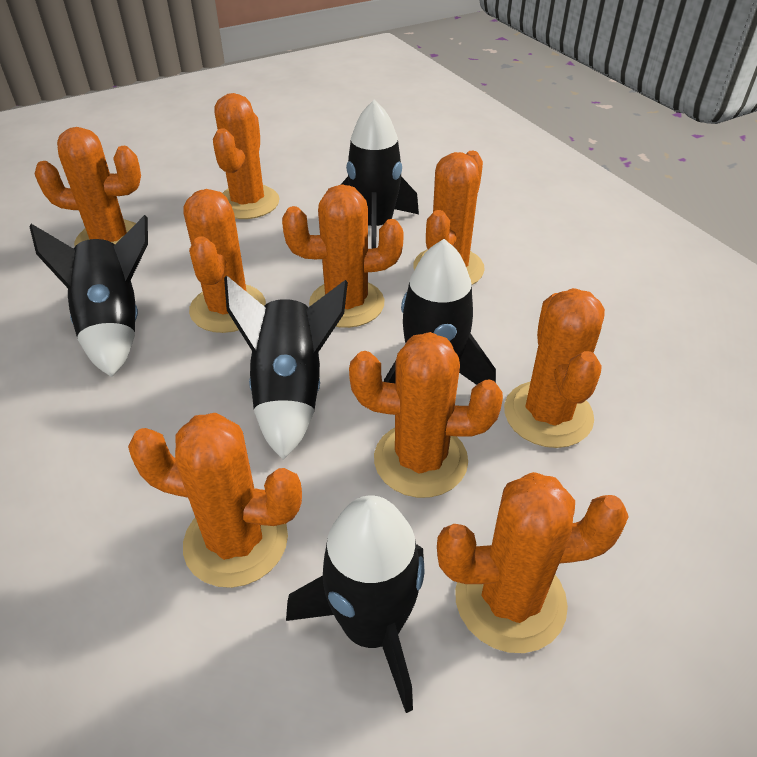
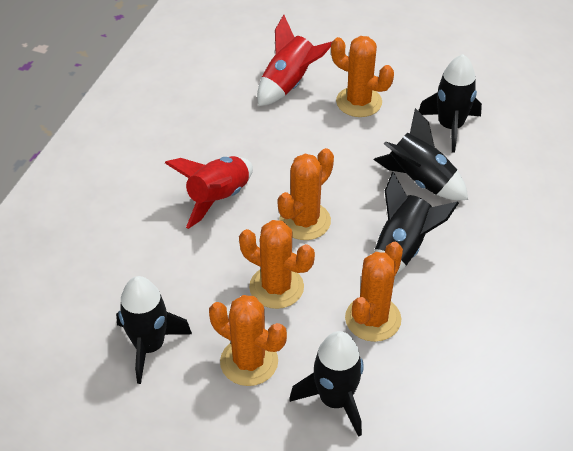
orange cactus: 9 -> 5
red rocket: 0 -> 2

